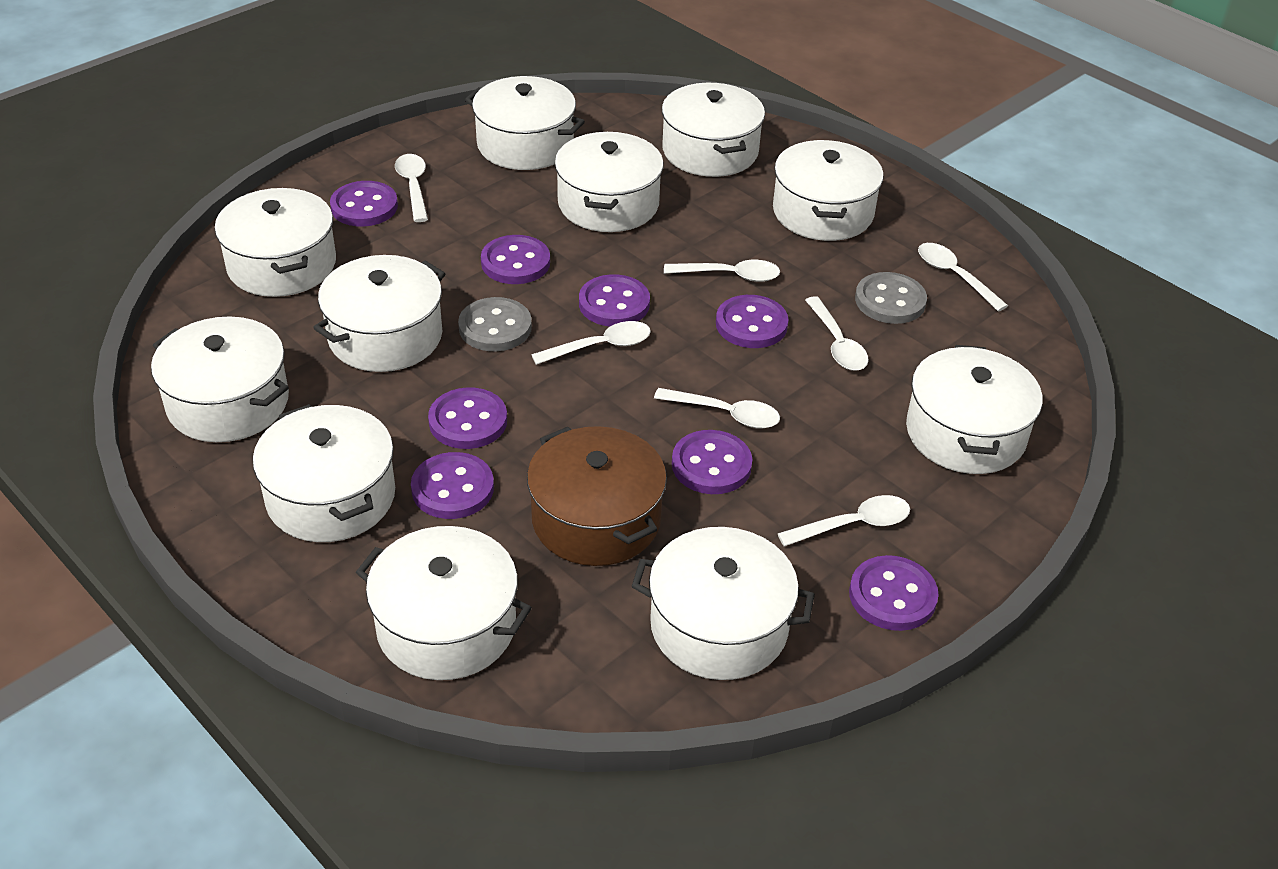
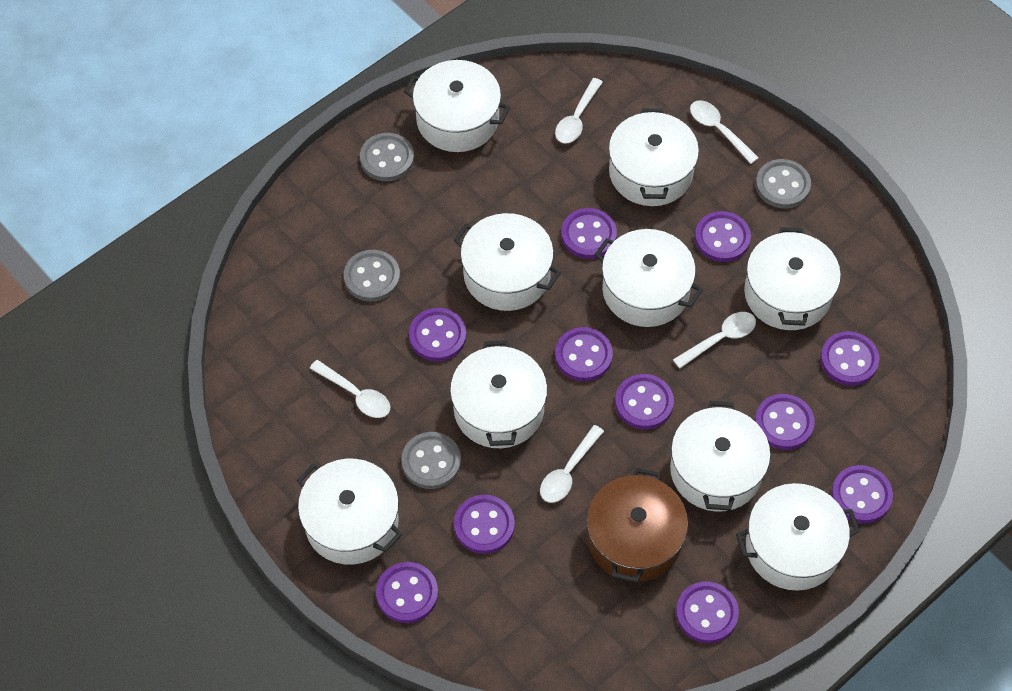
grey button: 2 -> 4
purple button: 8 -> 11
white pot: 11 -> 9
white spoon: 7 -> 5

